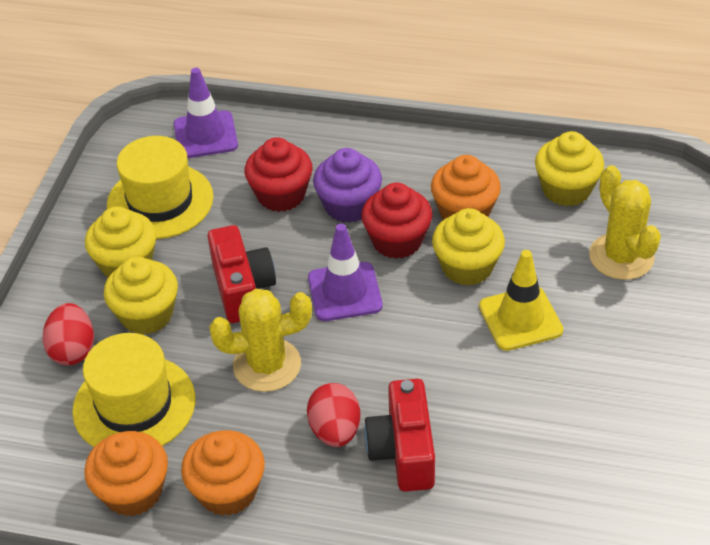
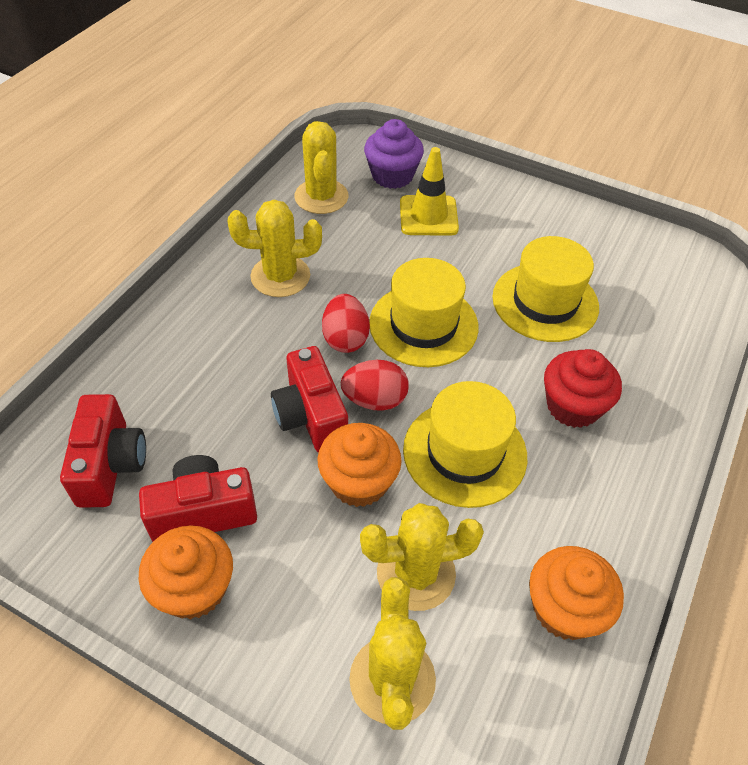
purple traffic cone: 2 -> 0
red camera: 2 -> 3
red cupcake: 2 -> 1
yellow cactus: 2 -> 4
yellow cupcake: 4 -> 0
yellow hat: 2 -> 3

